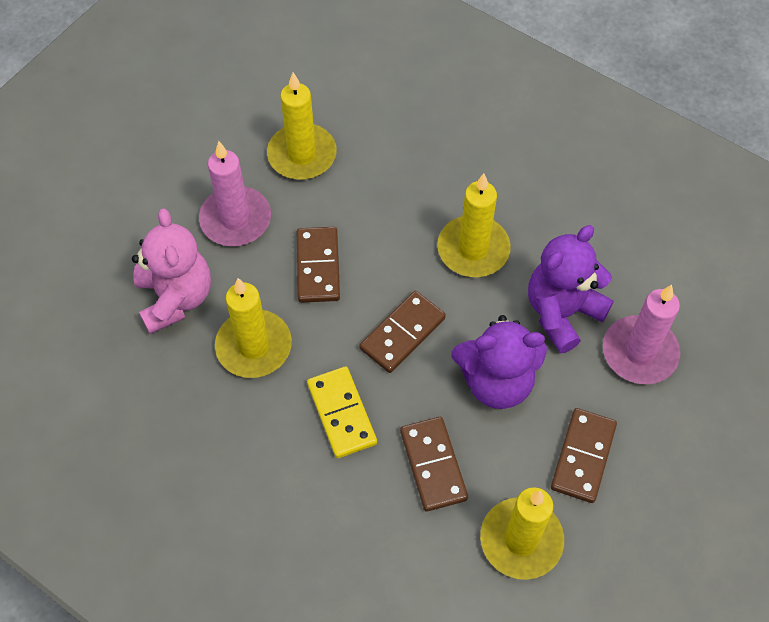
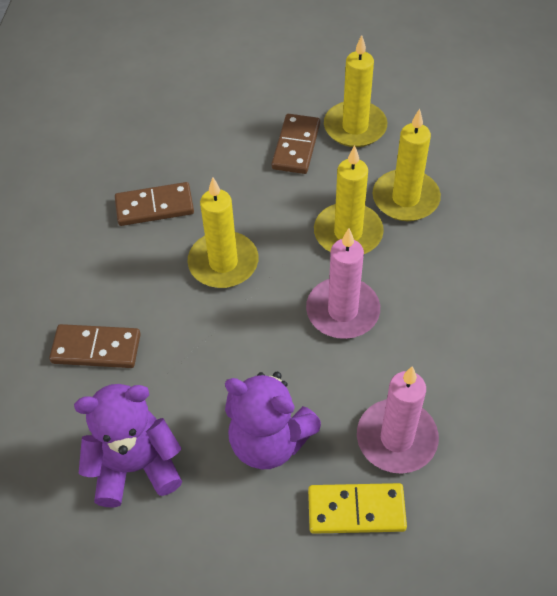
brown domino: 4 -> 3
pink teddy bear: 1 -> 0

